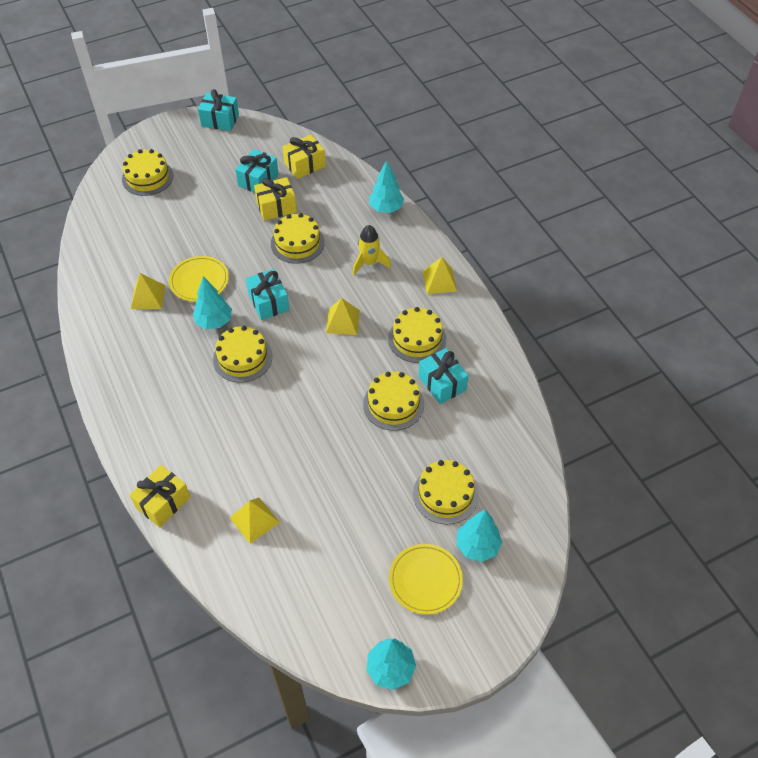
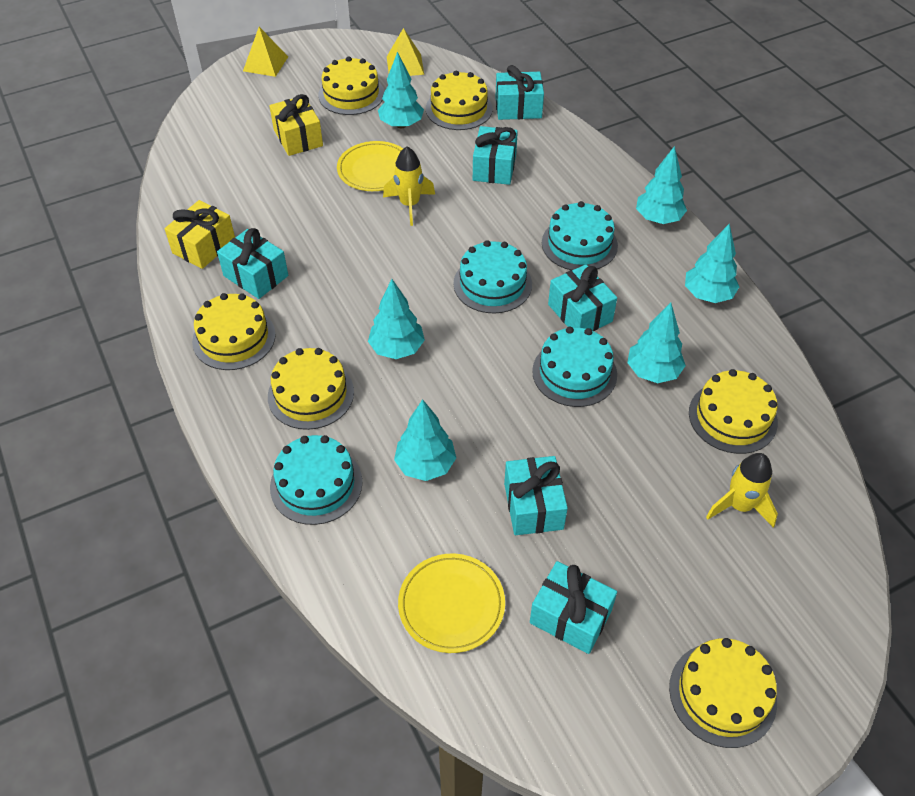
turquoise cake: 0 -> 4
turquoise gift: 4 -> 6
turquoise tree: 4 -> 6
yellow gift: 3 -> 2
yellow pyramid: 4 -> 2
yellow rocket: 1 -> 2

